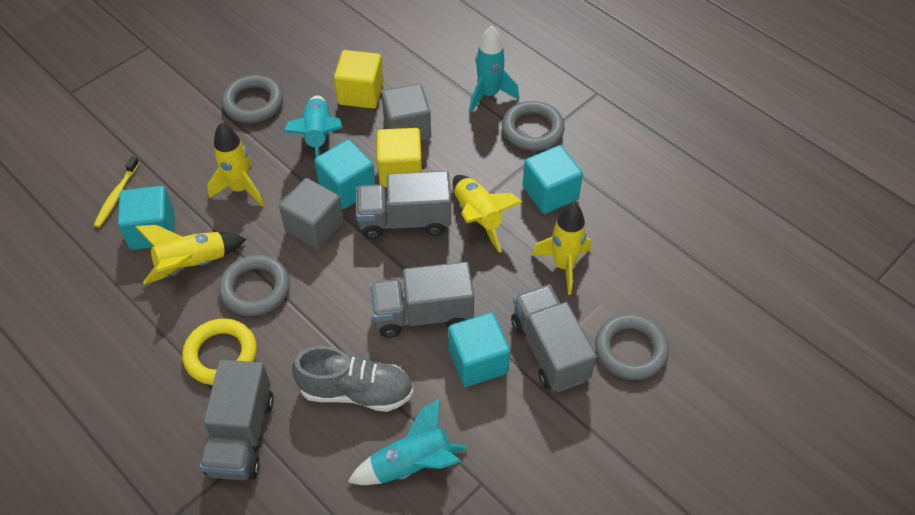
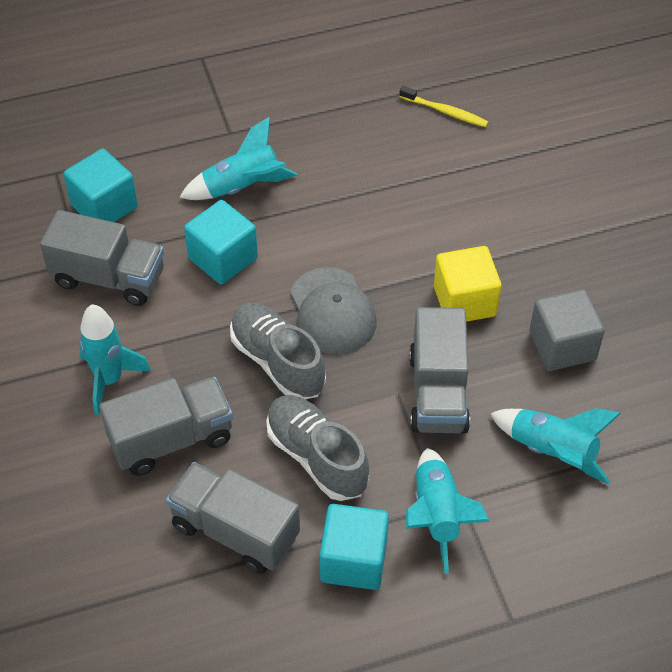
grey cap: 0 -> 1
grey cube: 2 -> 1
grey ring: 4 -> 0
grey shoe: 1 -> 2
turquoise cube: 4 -> 3
turquoise rocket: 3 -> 4
yellow cube: 2 -> 1
yellow ring: 1 -> 0
yellow rocket: 4 -> 0

